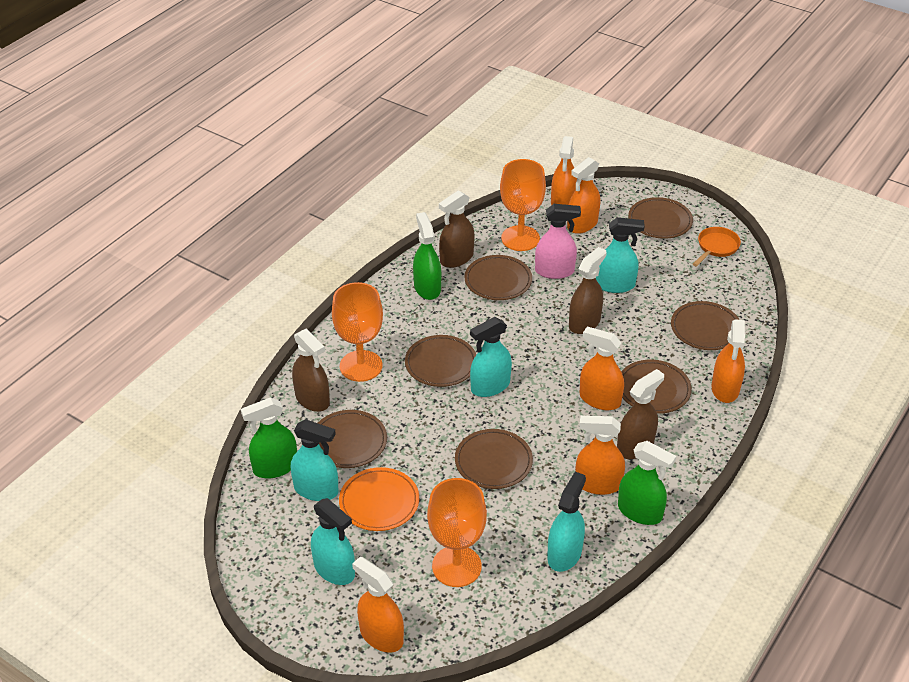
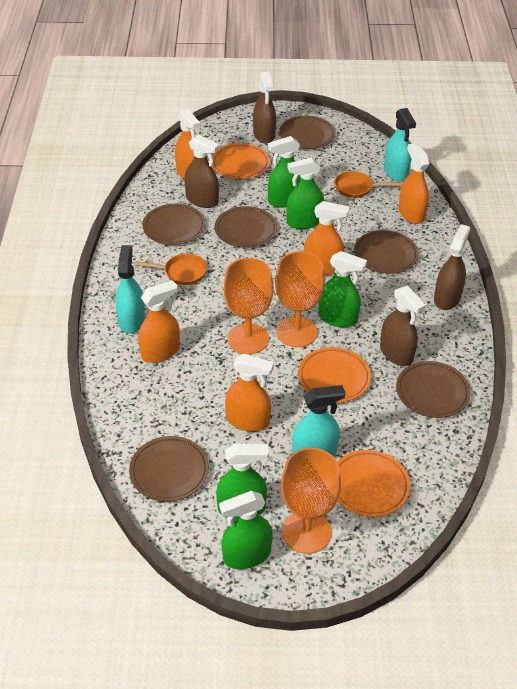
brown plate: 7 -> 6
green spray bottle: 3 -> 5
orange pan: 1 -> 2
orange plate: 1 -> 3
orange spray bottle: 6 -> 5
pink spray bottle: 1 -> 0
turquoise spray bottle: 5 -> 3

